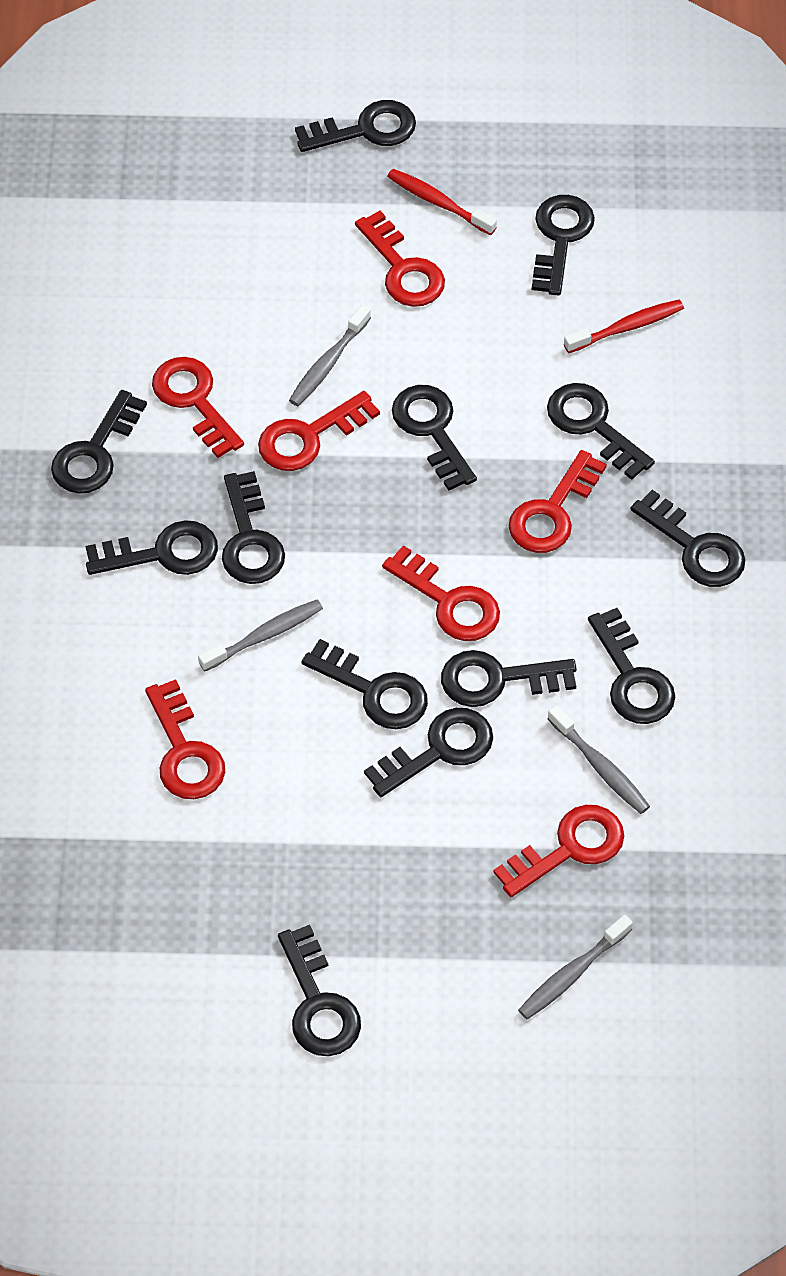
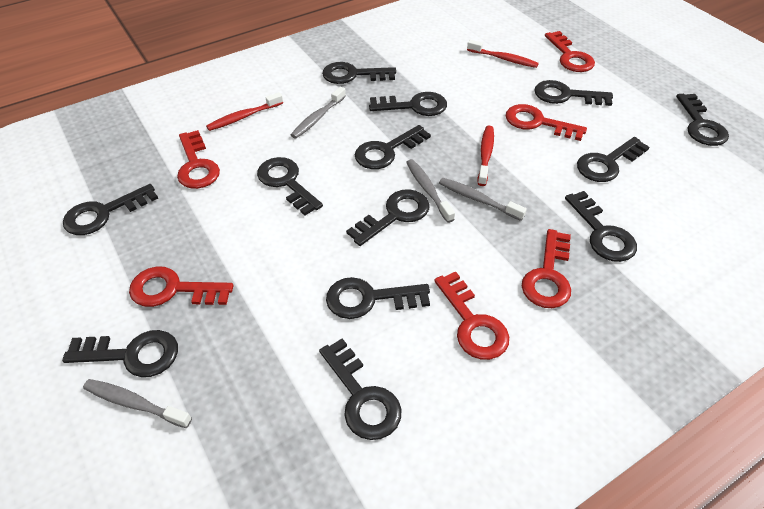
red key: 7 -> 6
red toothbrush: 2 -> 3

